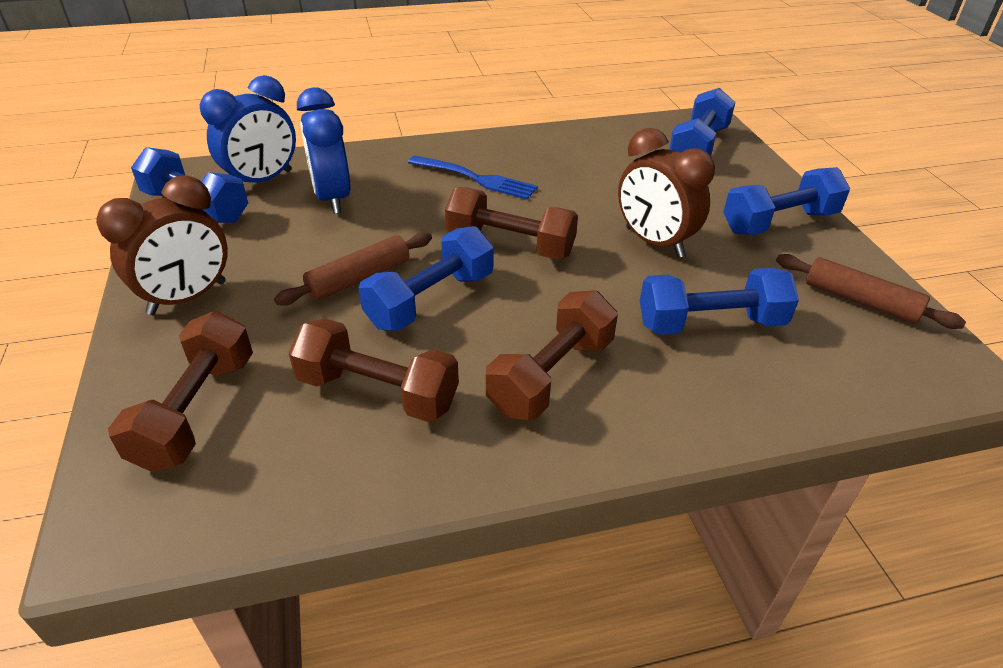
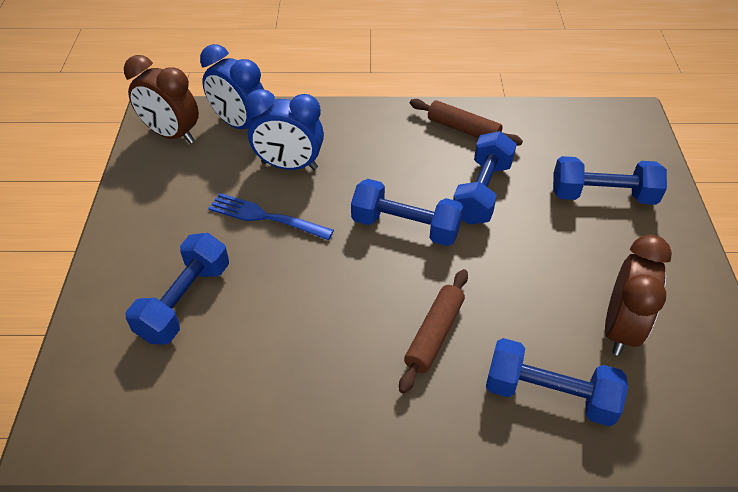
brown dumbbell: 4 -> 0

